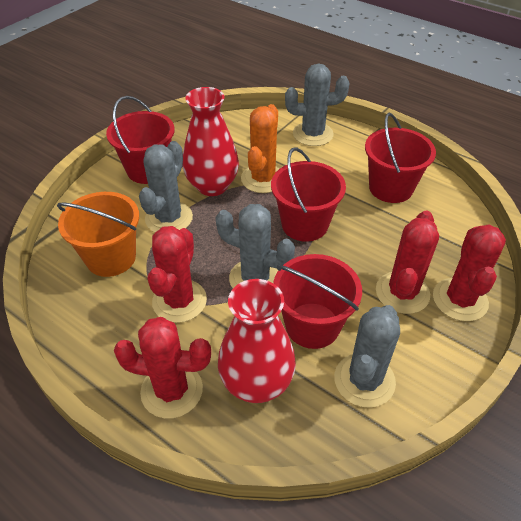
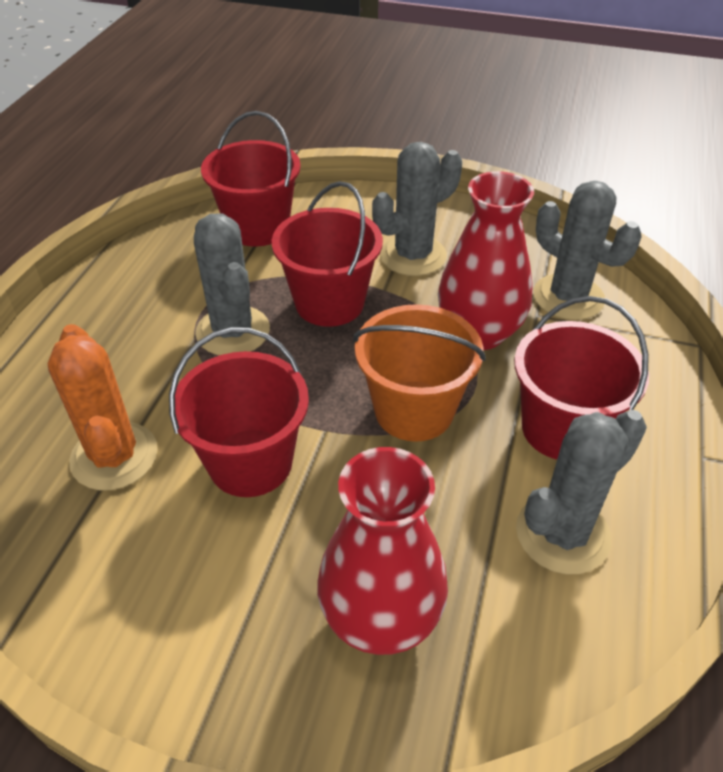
red cactus: 4 -> 0

